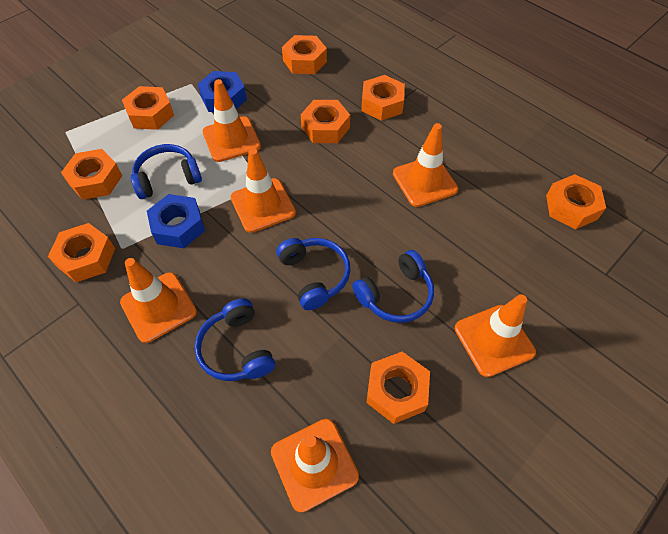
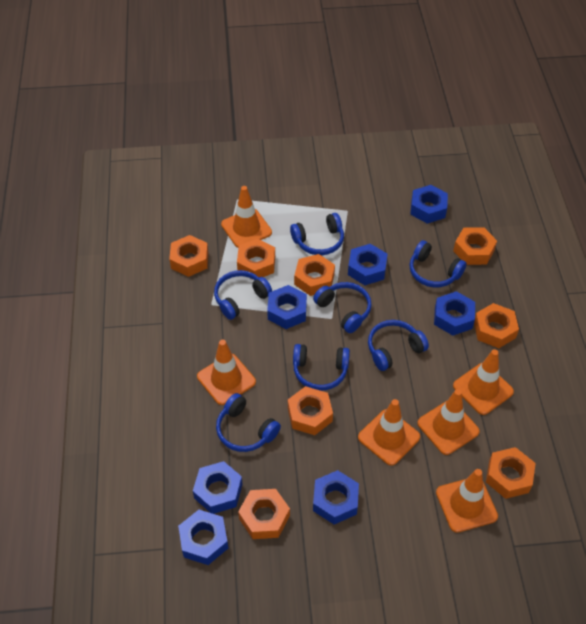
blue headphones: 4 -> 7
blue nut: 2 -> 7

